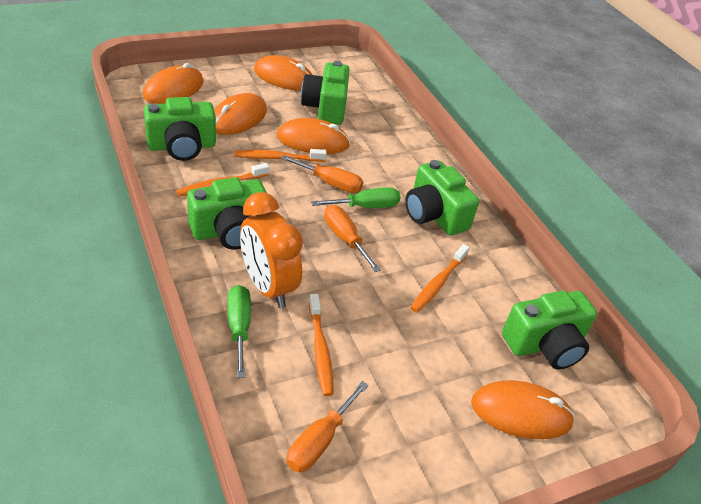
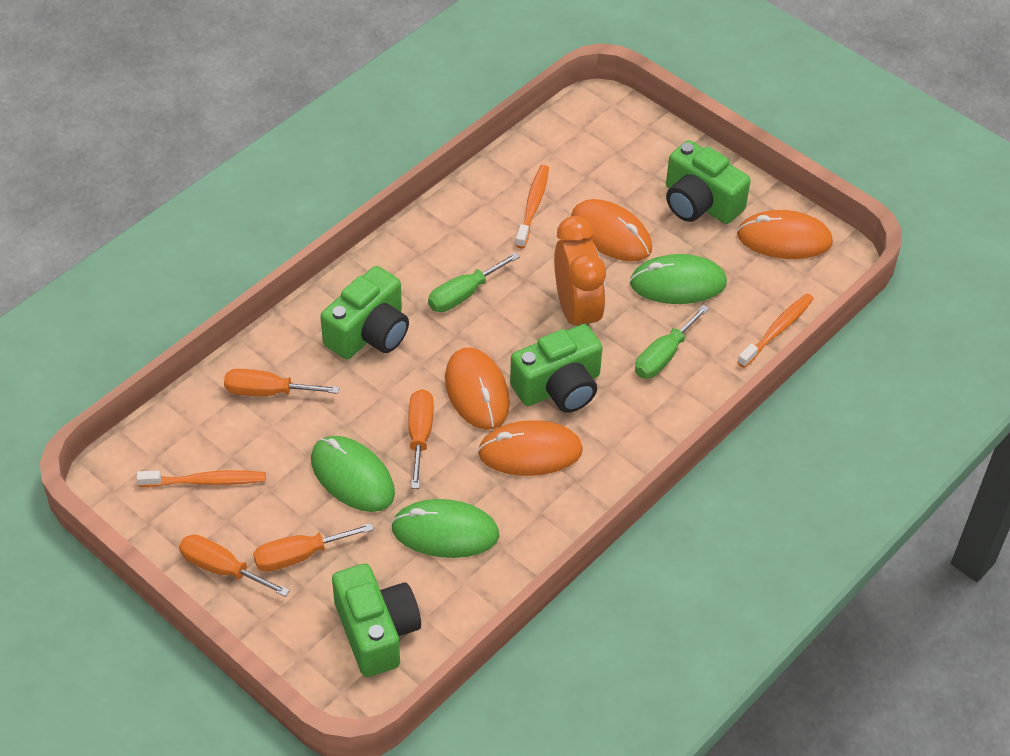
green camera: 5 -> 4
green mouse: 0 -> 3
orange mouse: 5 -> 4
orange screwdriver: 3 -> 4
orange toothbrush: 4 -> 3

